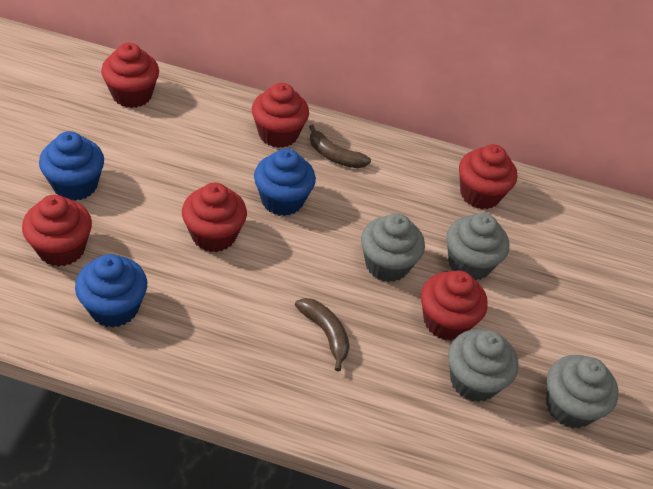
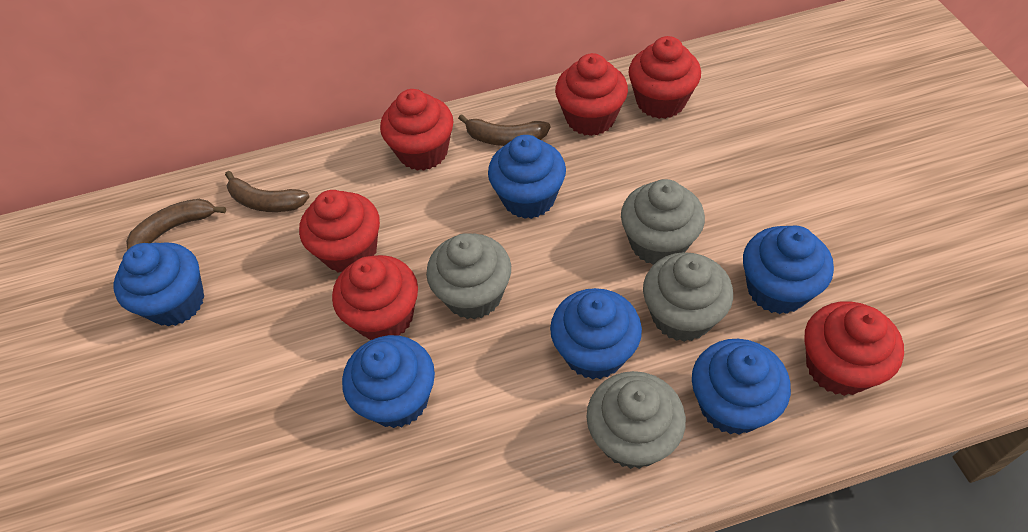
blue cupcake: 3 -> 6
brown banana: 2 -> 3

